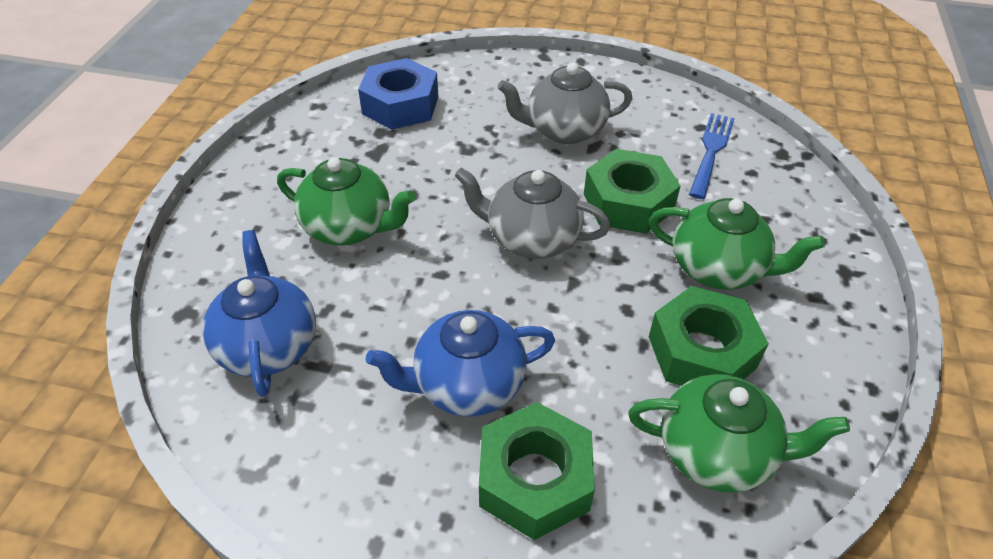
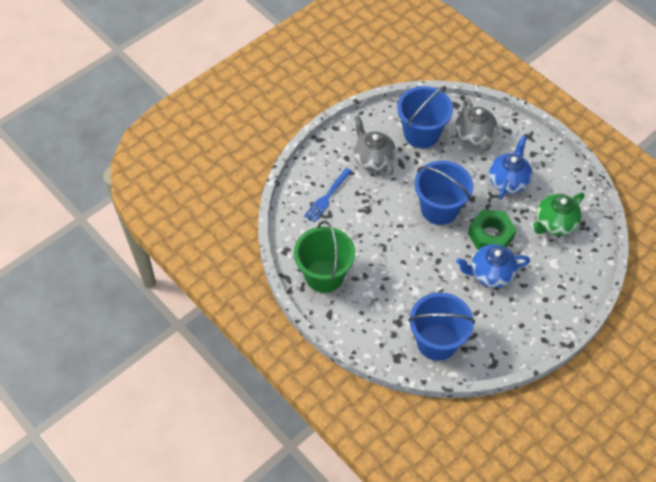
blue bucket: 0 -> 3
blue nut: 1 -> 0
green bucket: 0 -> 1
green nut: 3 -> 1
green teapot: 3 -> 1

